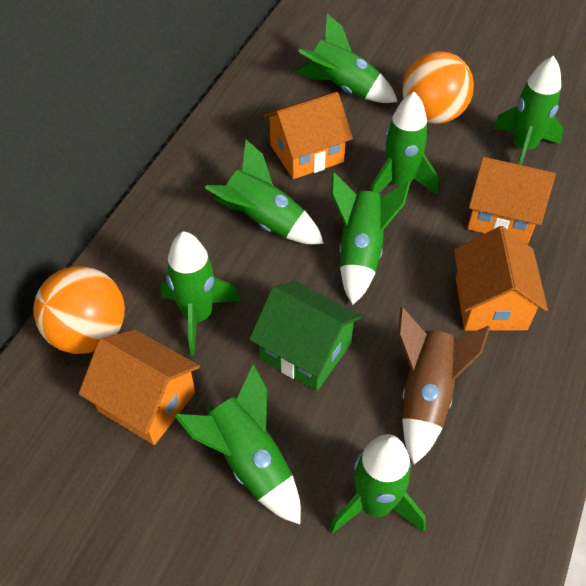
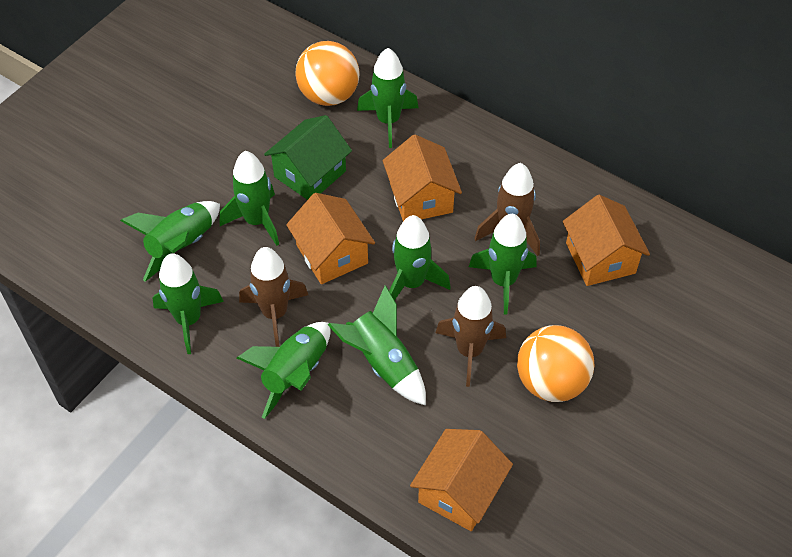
brown rocket: 1 -> 3

